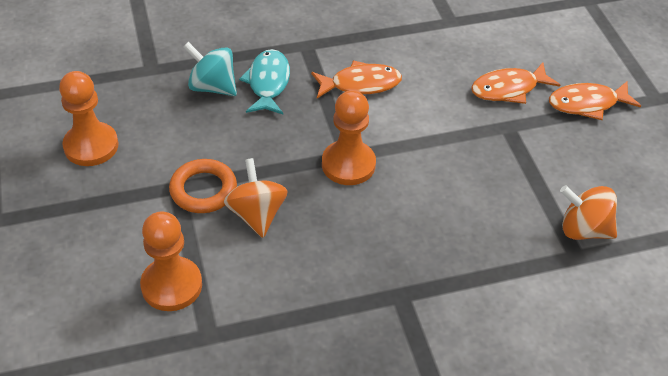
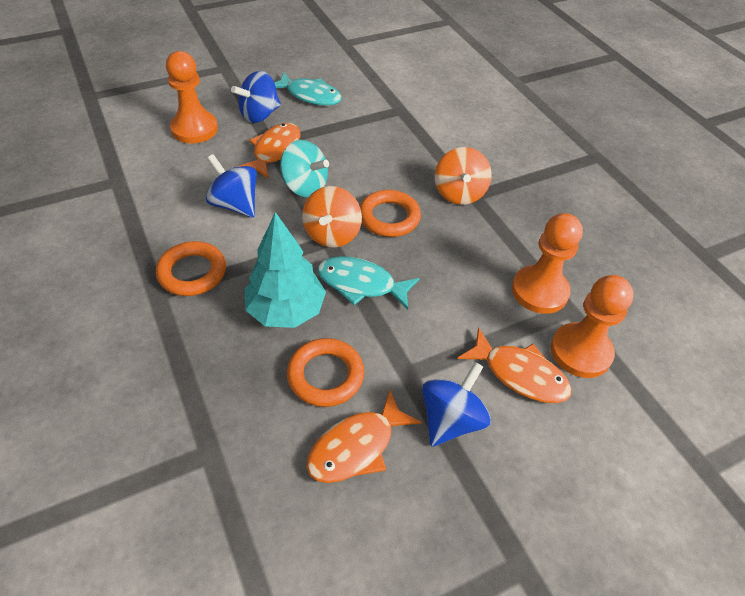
blue spinning top: 0 -> 3
orange ring: 1 -> 3
turquoise fish: 1 -> 2
turquoise tree: 0 -> 1

